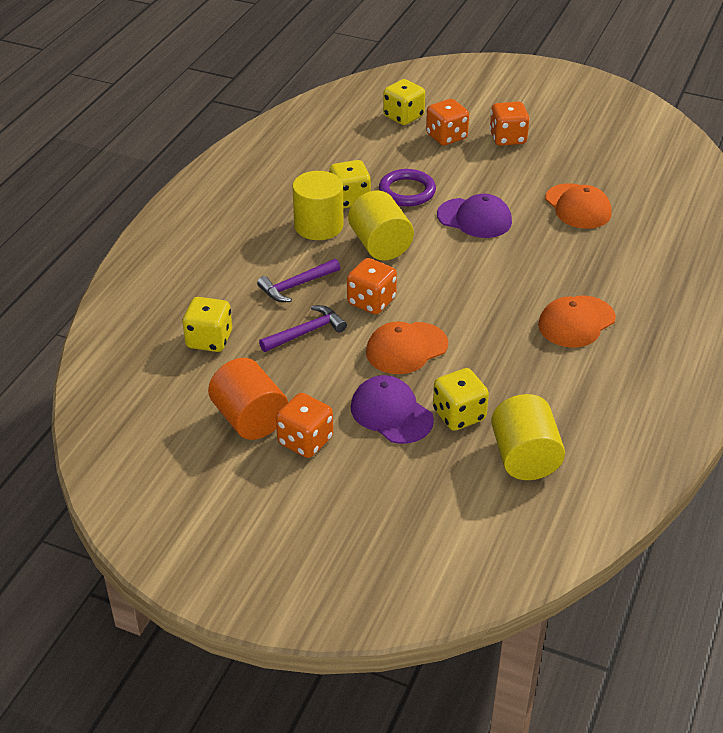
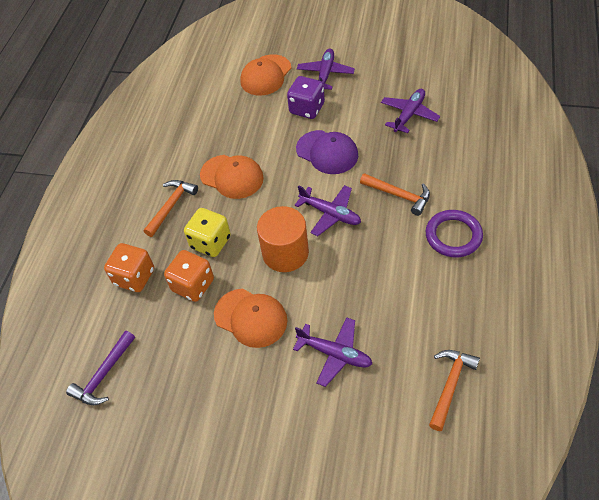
orange dice: 4 -> 2
orange hammer: 0 -> 3
purple cap: 2 -> 1
purple dice: 0 -> 1
purple hammer: 2 -> 1
purple plane: 0 -> 4
yellow cylinder: 3 -> 0
yellow dice: 4 -> 1

